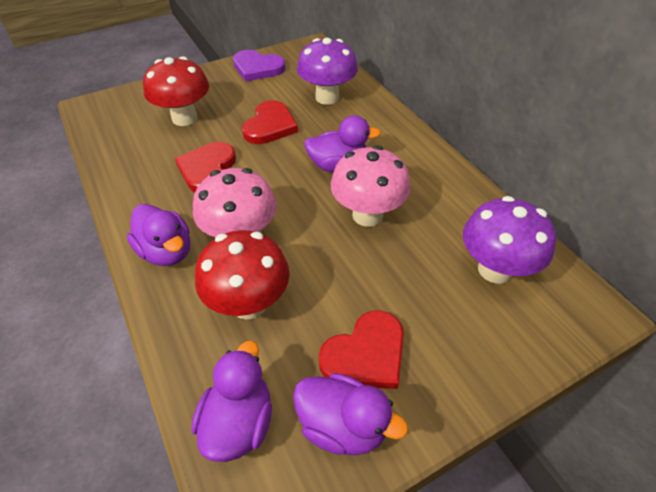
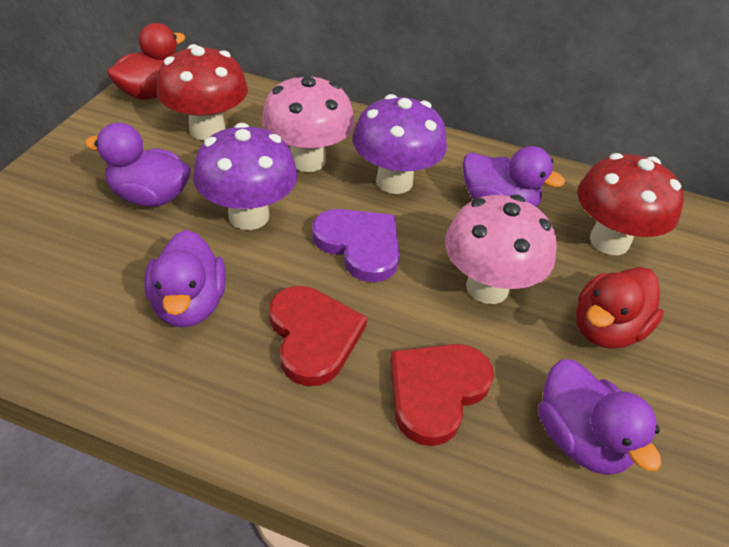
red duck: 0 -> 2
red heart: 3 -> 2

